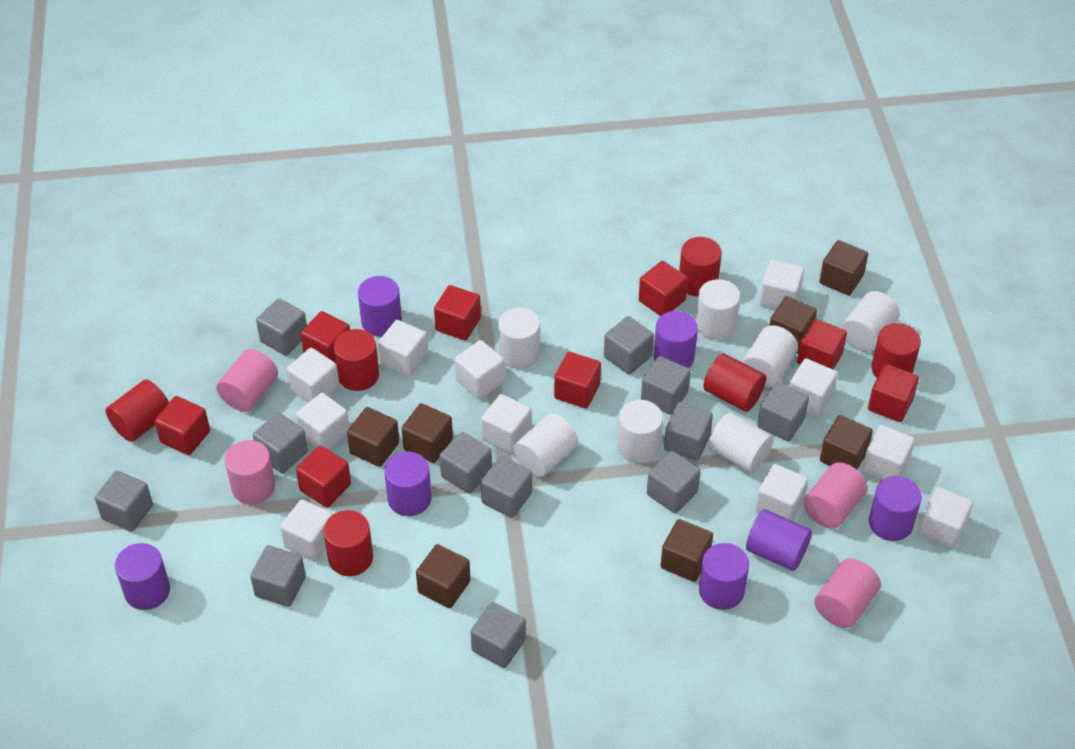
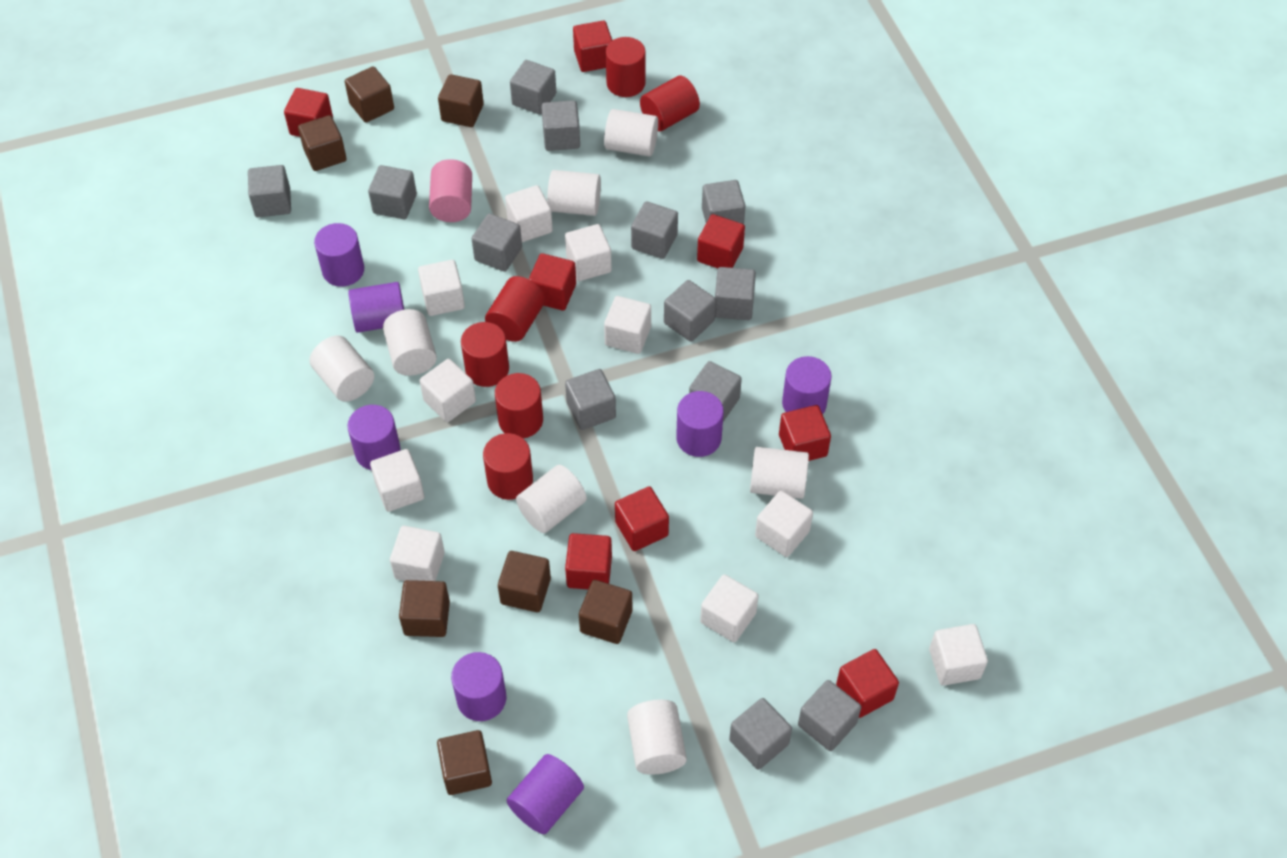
grey cube: 12 -> 13
pink cylinder: 4 -> 1
white cube: 11 -> 10

